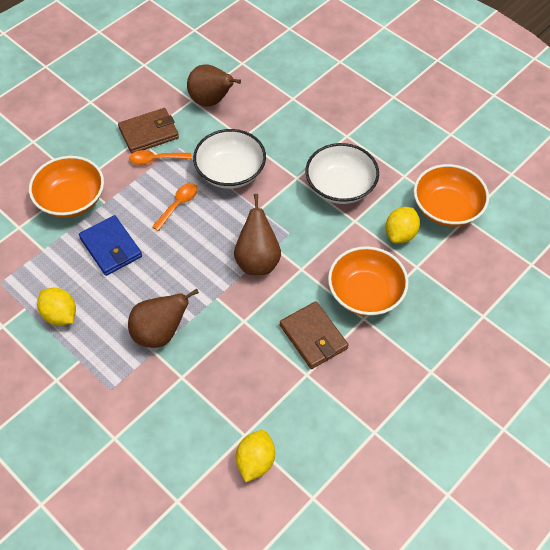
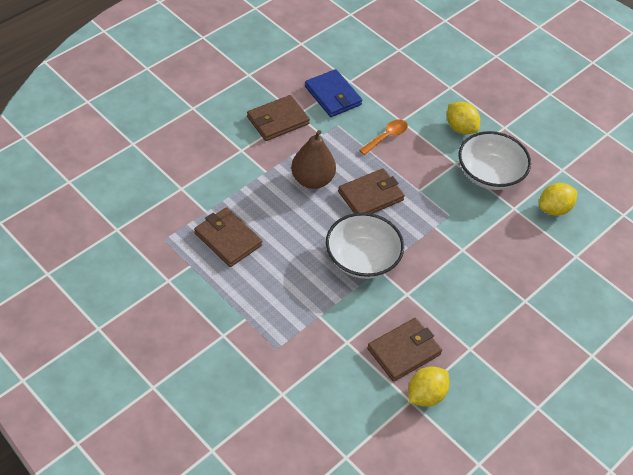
brown pear: 3 -> 1
brown wallet: 2 -> 4
orange bowl: 3 -> 0
orange spoon: 2 -> 1

